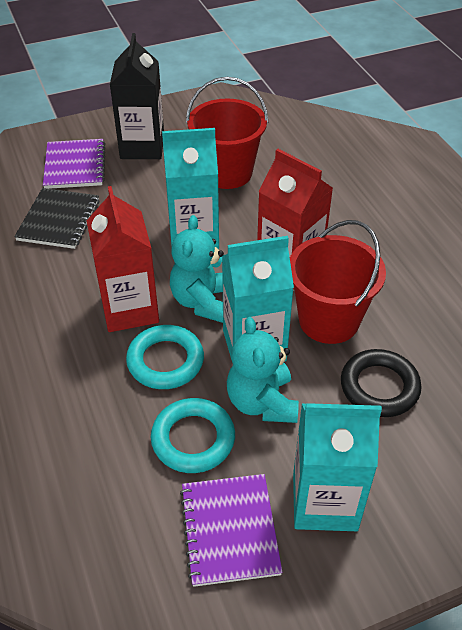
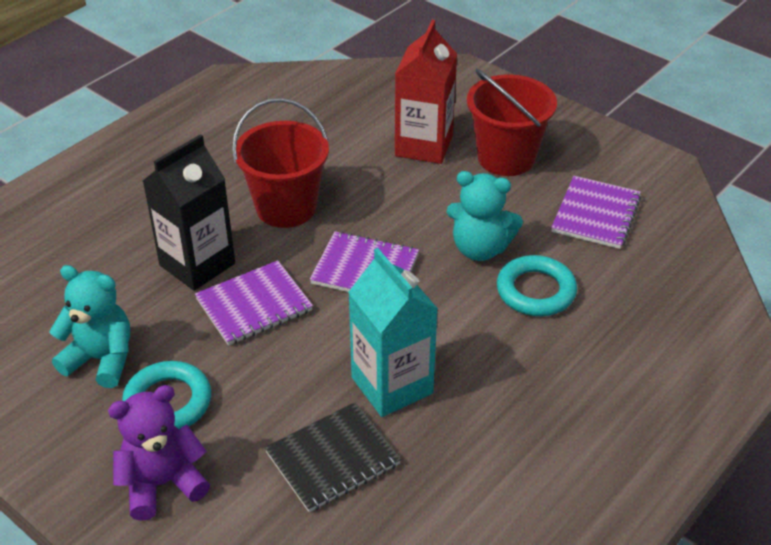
black ring: 1 -> 0
purple notebook: 2 -> 3
purple teddy bear: 0 -> 1
red carton: 2 -> 1
turquoise carton: 3 -> 1

